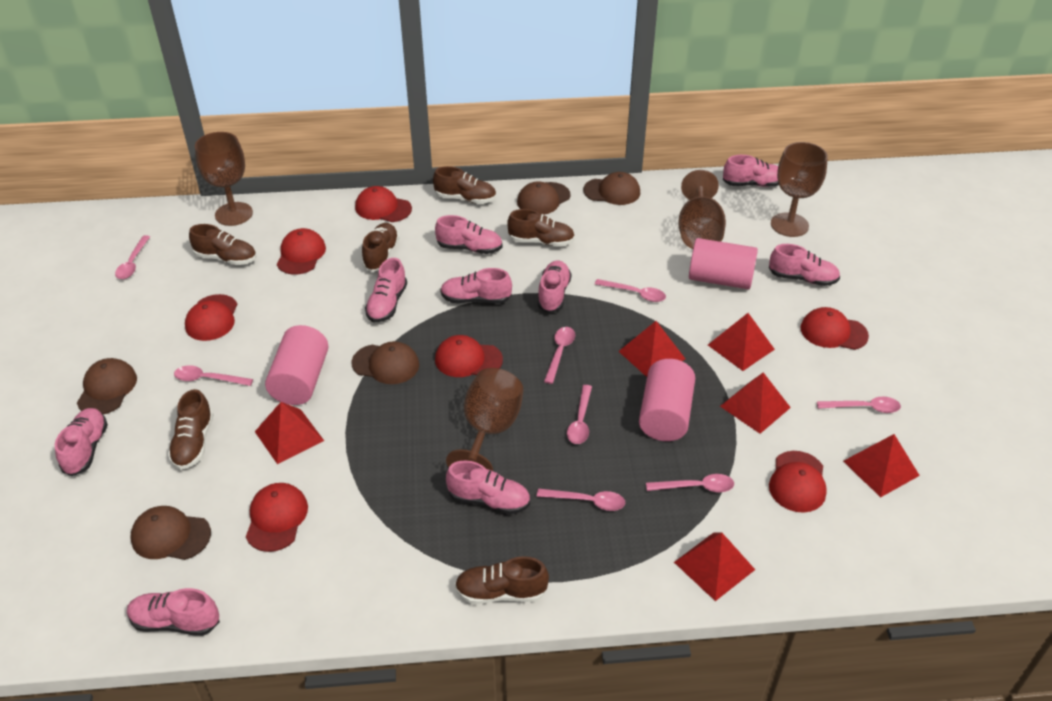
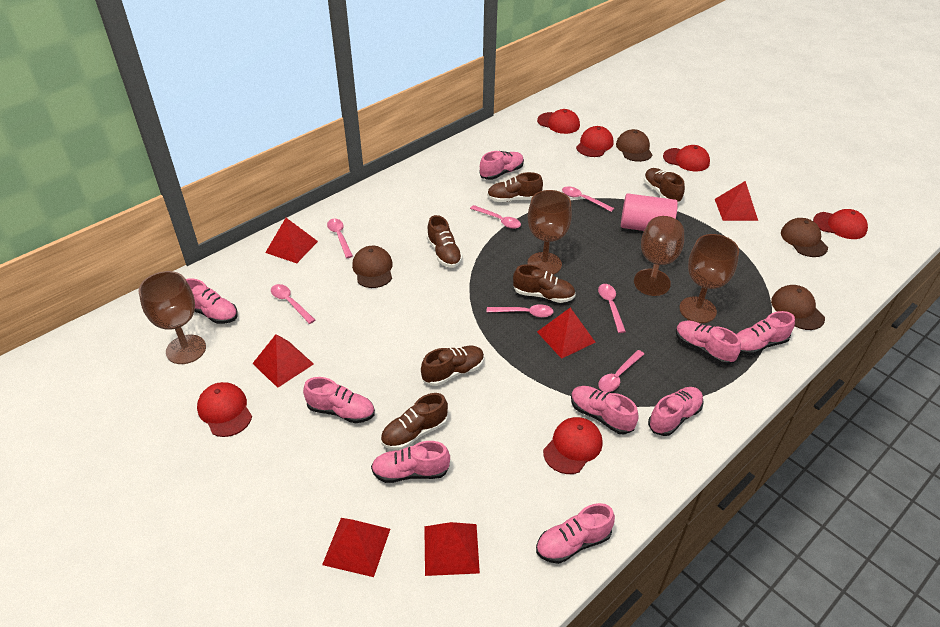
brown cap: 5 -> 4
pink cylinder: 3 -> 1
pink spoon: 8 -> 7
red cap: 7 -> 6

